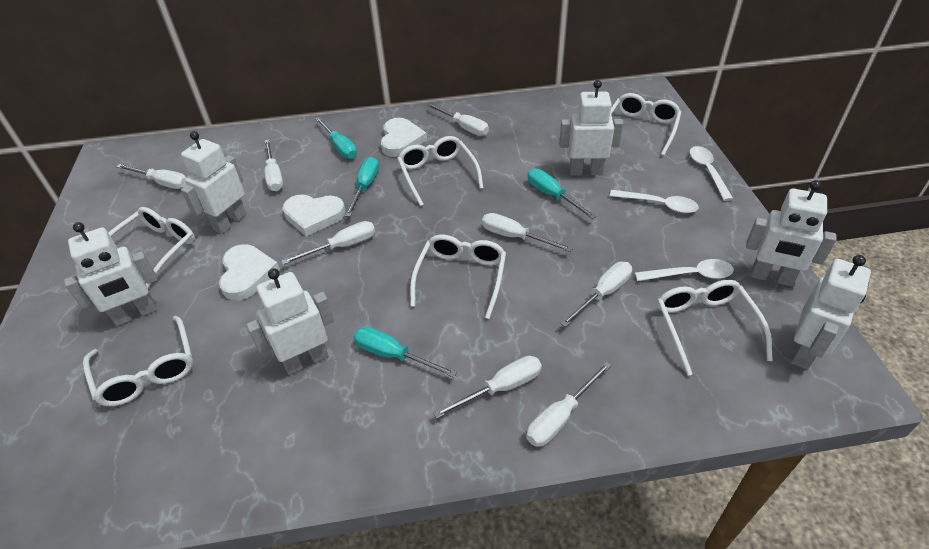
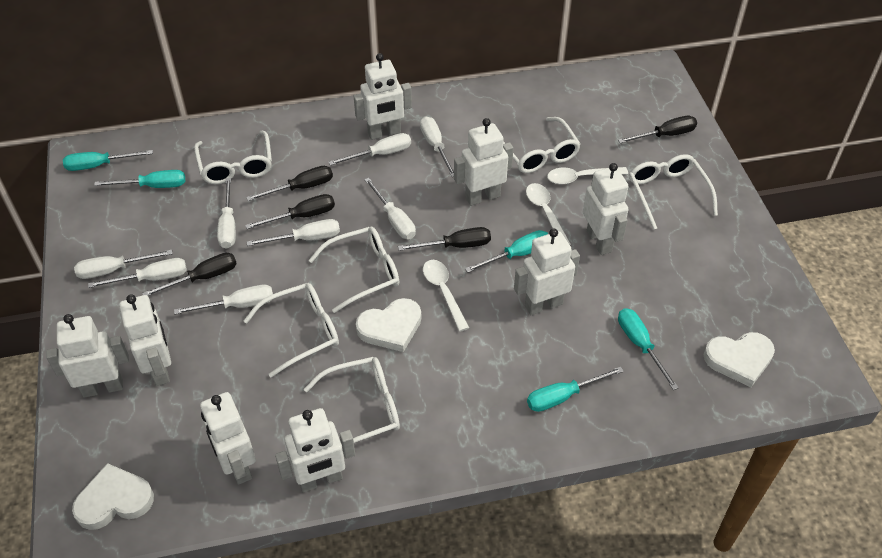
black screwdriver: 0 -> 5
turquoise screwdriver: 4 -> 5
white robot: 6 -> 8

